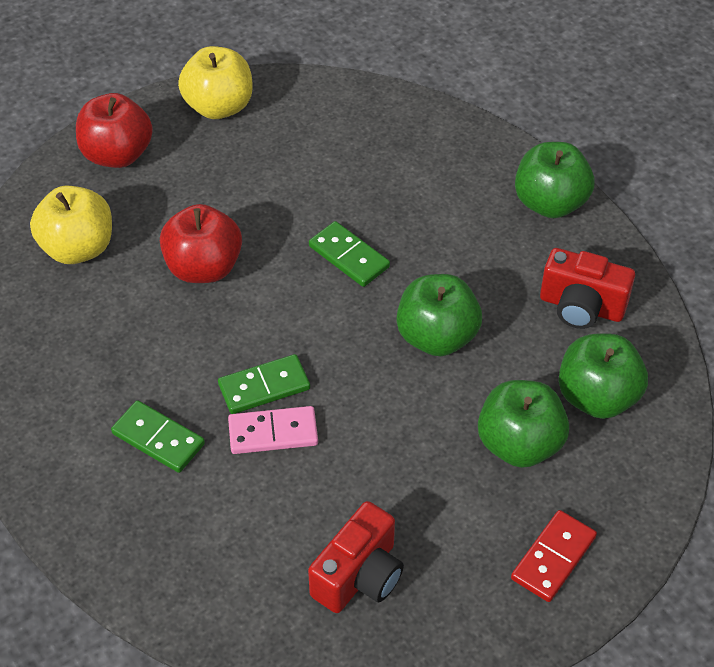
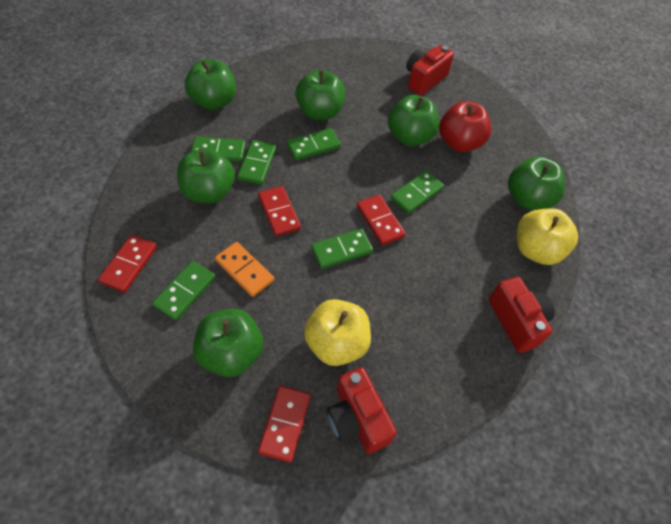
green apple: 4 -> 6
green domino: 3 -> 6
orange domino: 0 -> 1
pink domino: 1 -> 0
red apple: 2 -> 1
red camera: 2 -> 3
red domino: 1 -> 4

